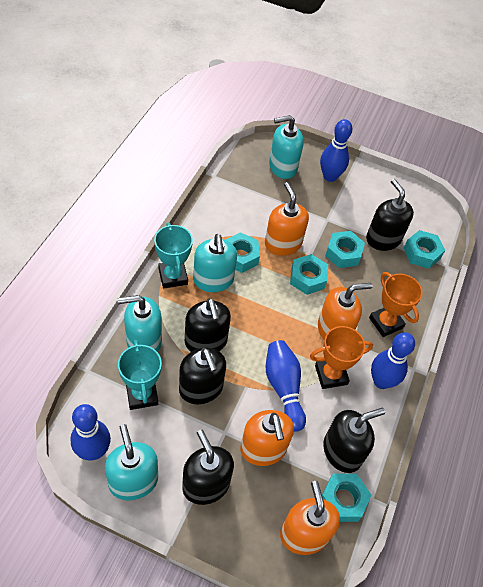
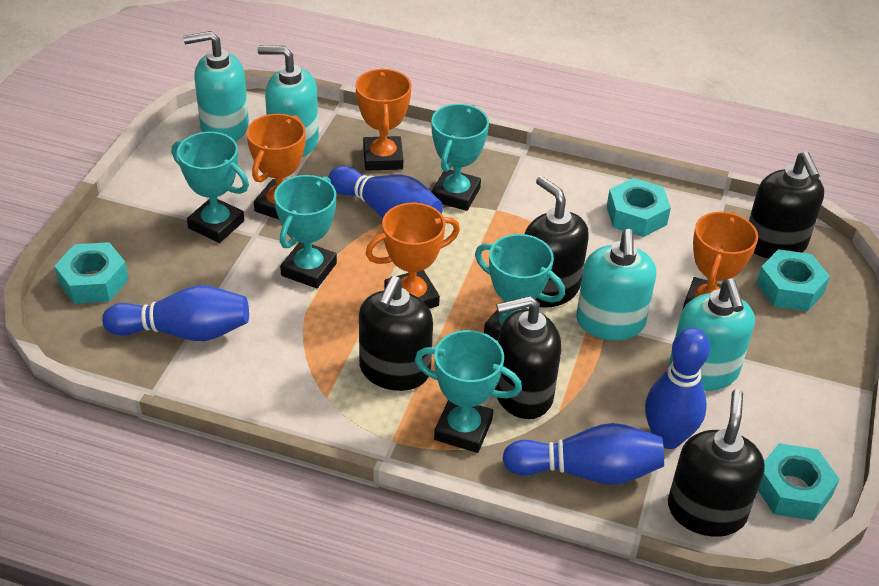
orange soap dispenser: 4 -> 0
orange trophy: 2 -> 4
turquoise nut: 5 -> 4
turquoise trophy: 2 -> 5

